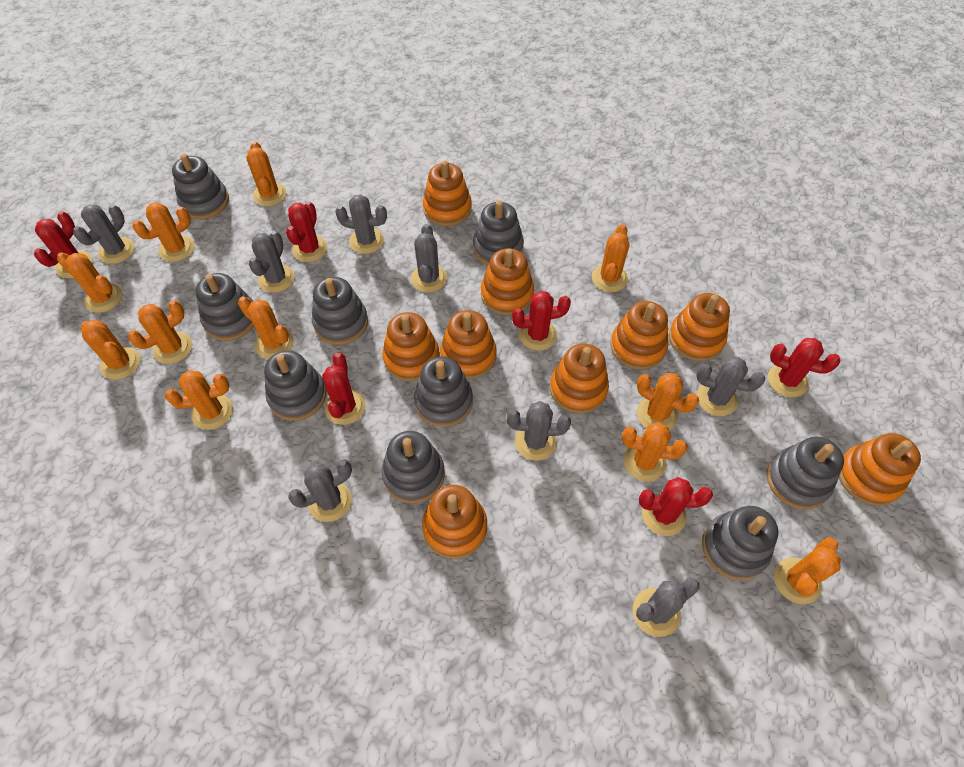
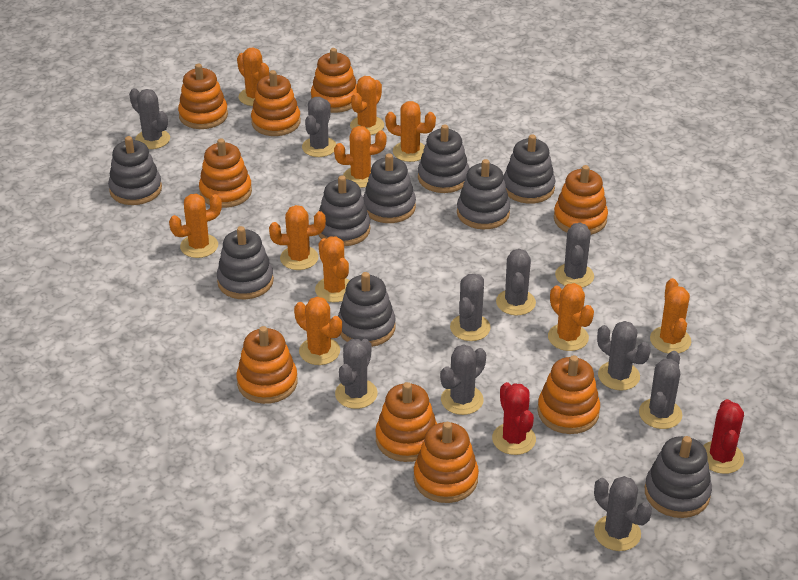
grey cactus: 8 -> 10
orange cactus: 11 -> 10
red cactus: 6 -> 2

